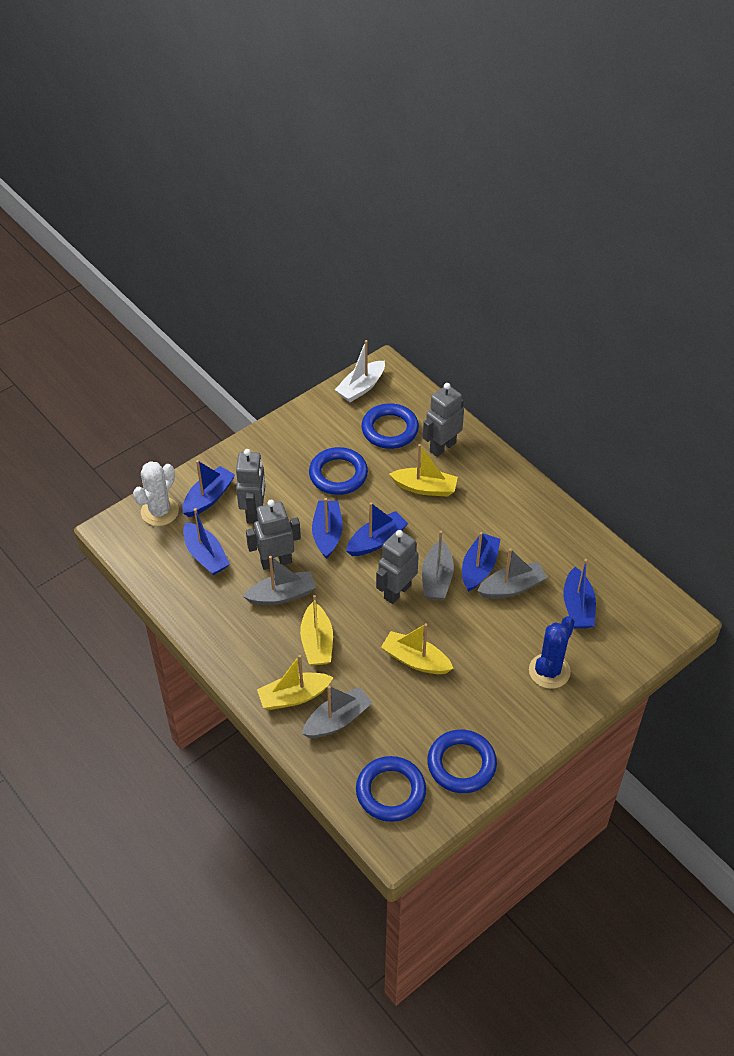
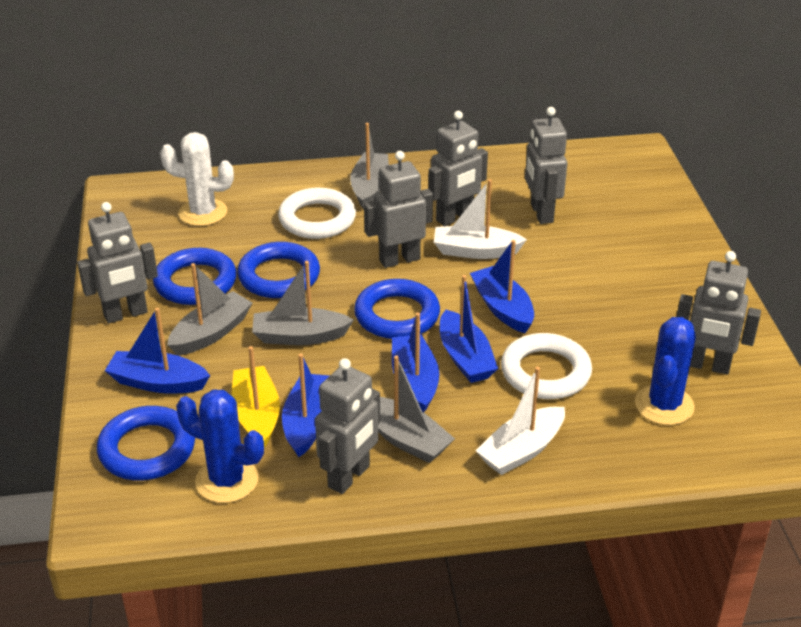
blue boat: 6 -> 5
blue cactus: 1 -> 2
grey robot: 4 -> 6
white boat: 1 -> 2
white ring: 0 -> 2
yellow boat: 4 -> 1

